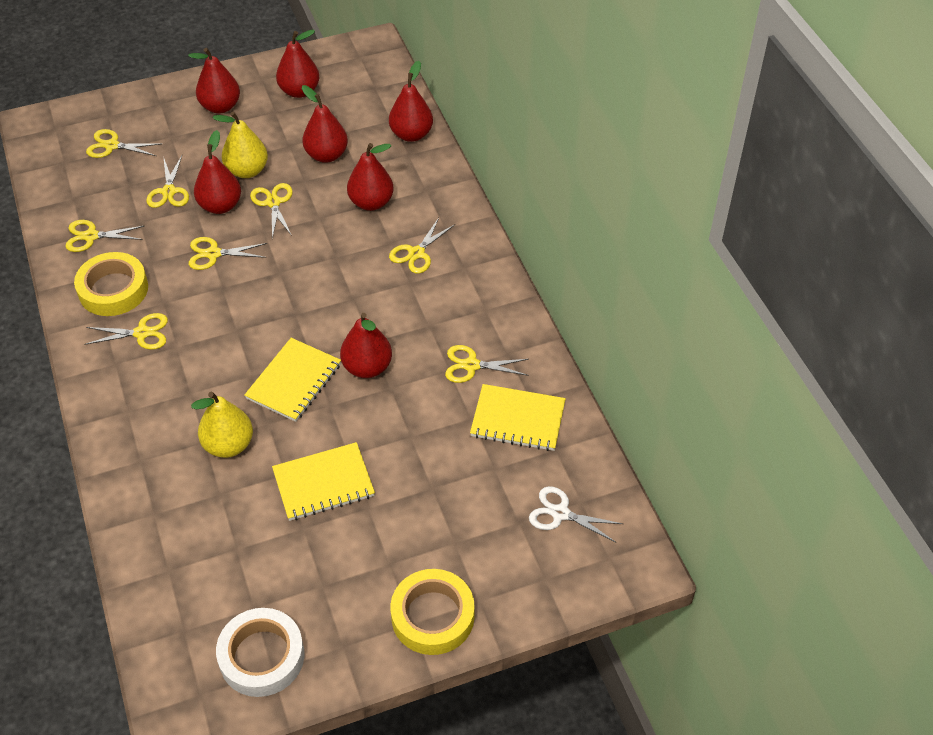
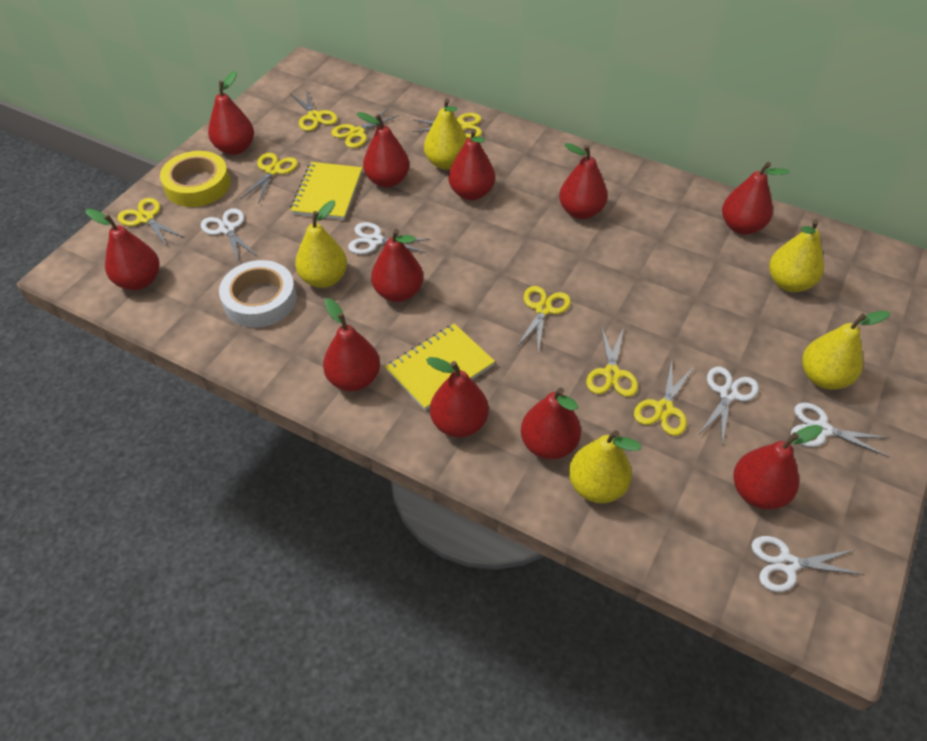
red pear: 7 -> 11
white scissors: 1 -> 5
yellow notebook: 3 -> 2
yellow pear: 2 -> 5
yellow tape: 2 -> 1

